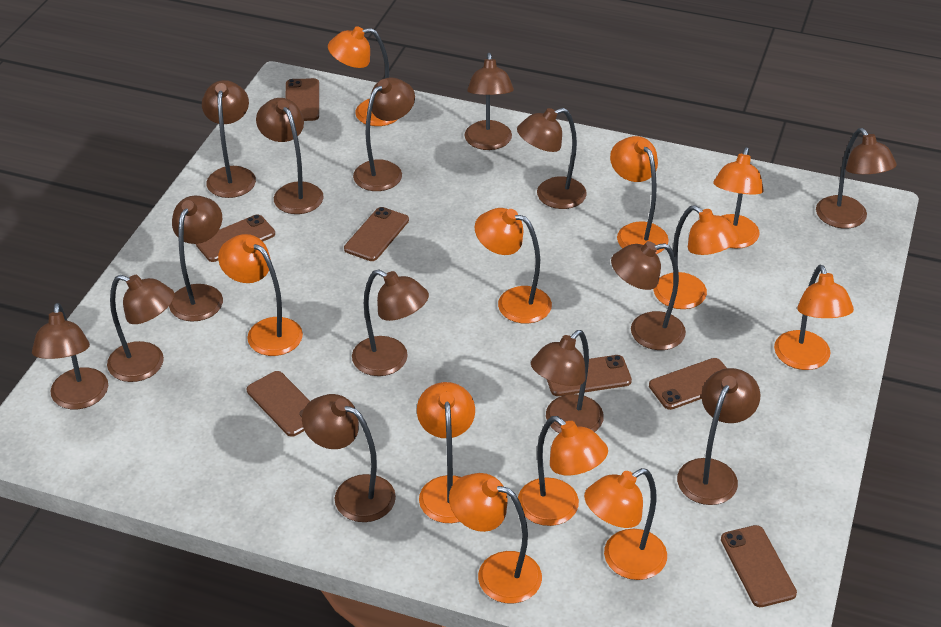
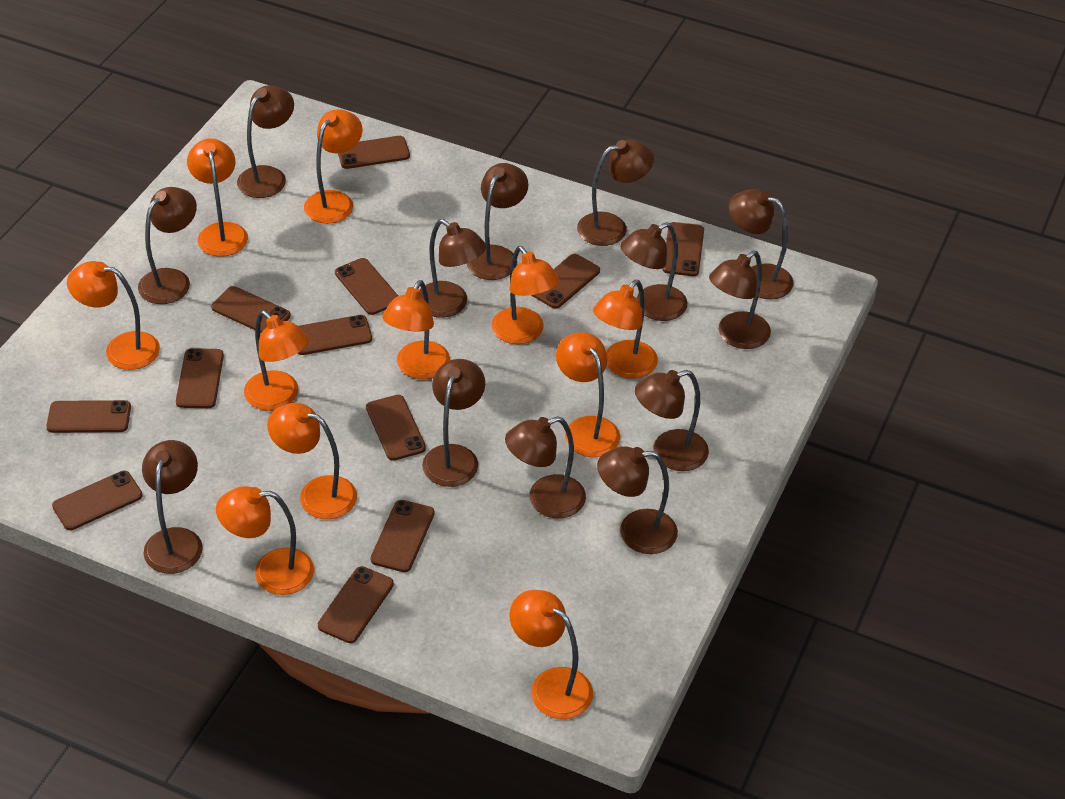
brown lamp: 14 -> 13
brown phone: 7 -> 12

